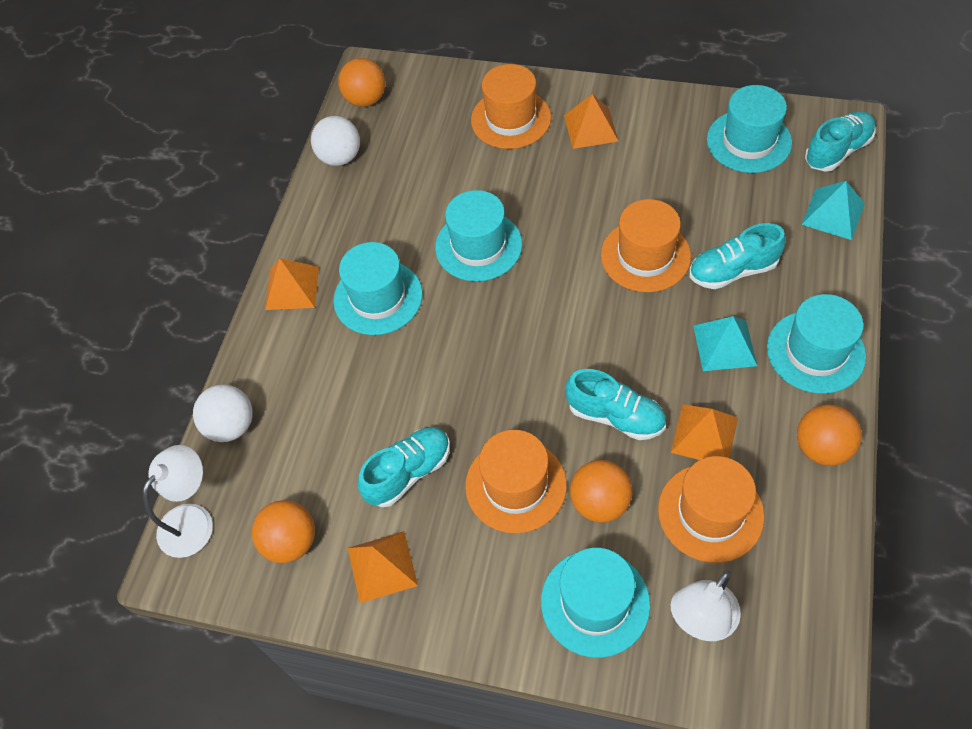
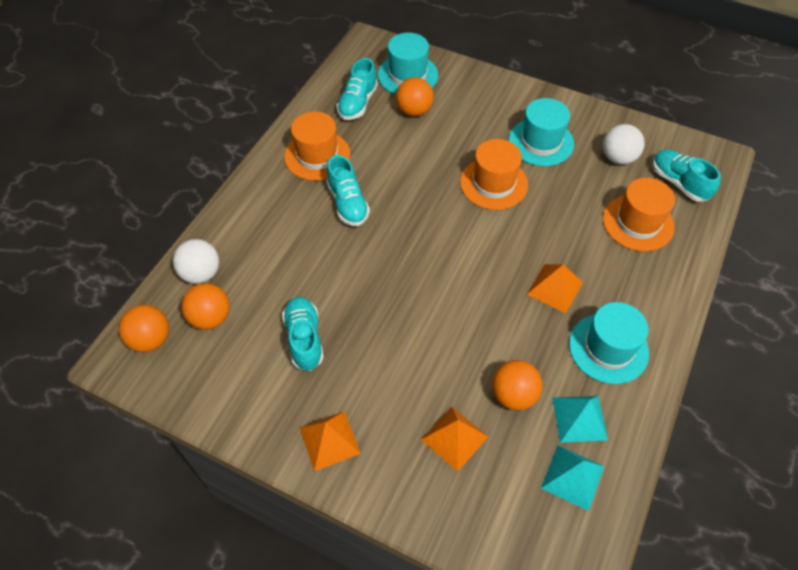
orange hat: 4 -> 3
orange pyramid: 4 -> 3
turquoise hat: 5 -> 3
white lamp: 2 -> 0

